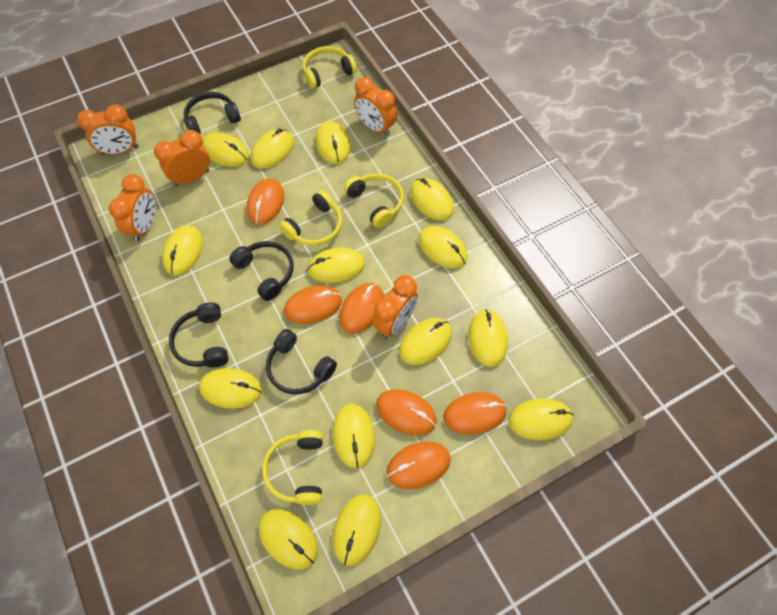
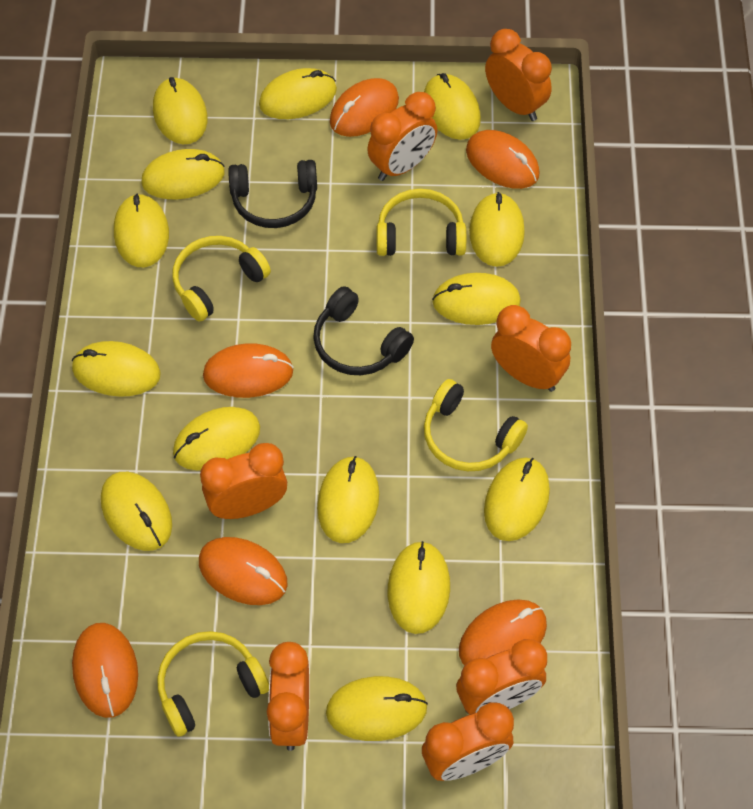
black headphones: 4 -> 2
orange clock: 5 -> 7

